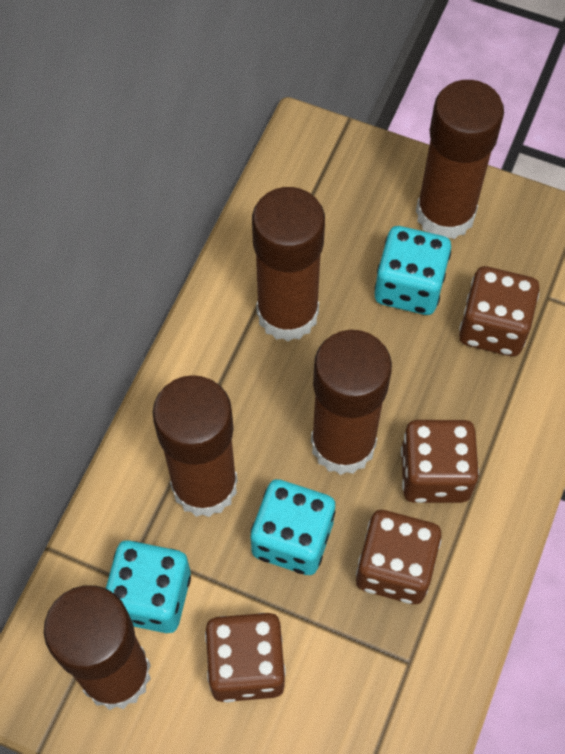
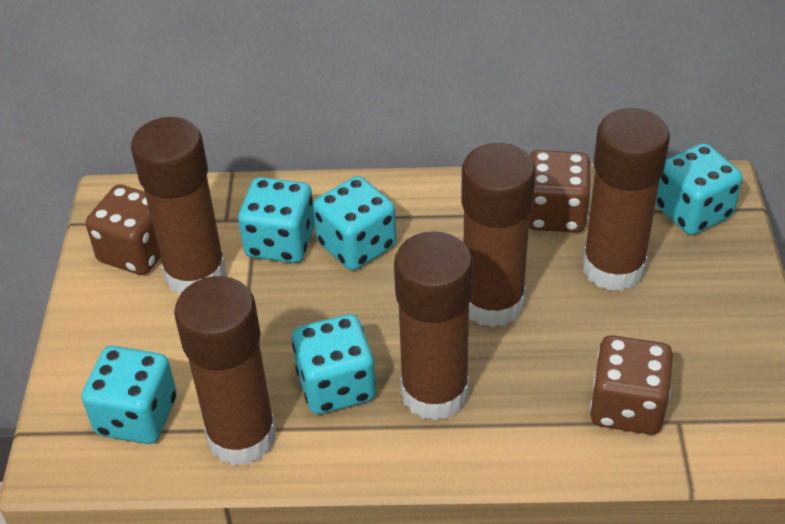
brown dice: 4 -> 3
turquoise dice: 3 -> 5

